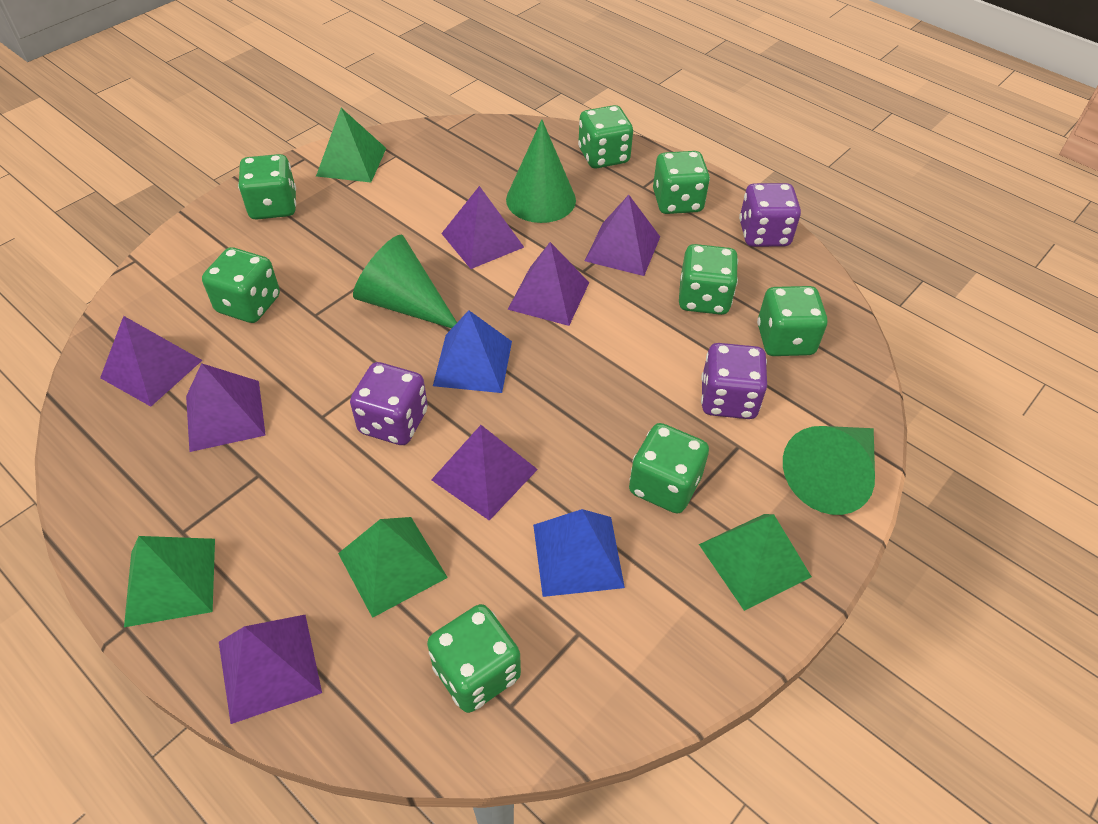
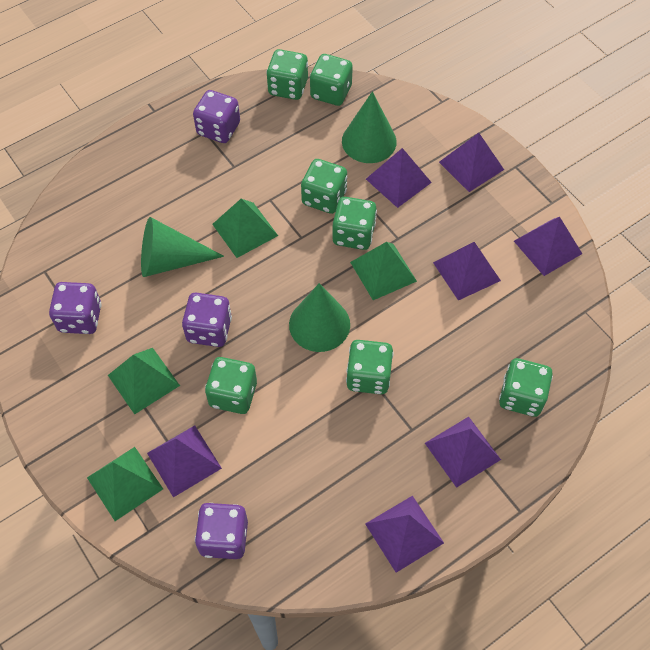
blue pyramid: 2 -> 0
green dice: 8 -> 7
purple dice: 3 -> 4

